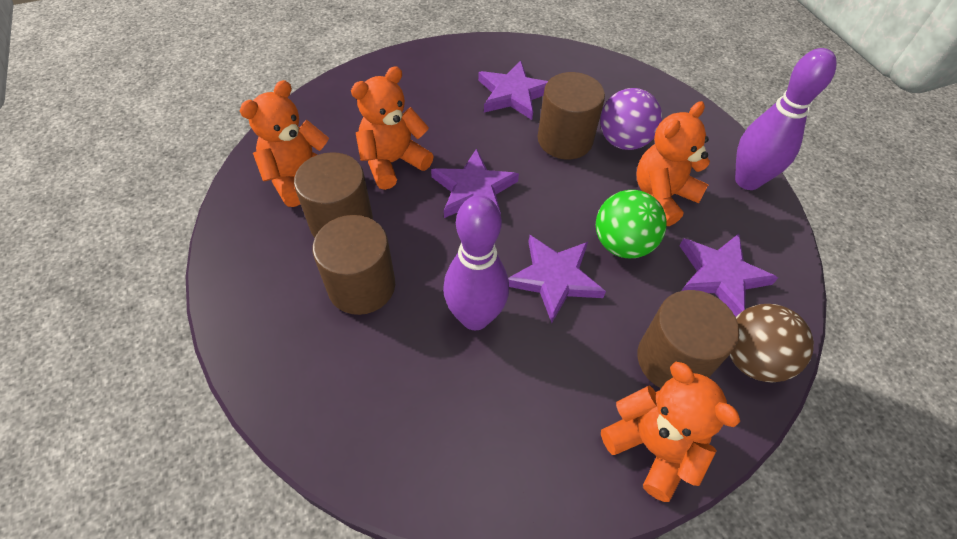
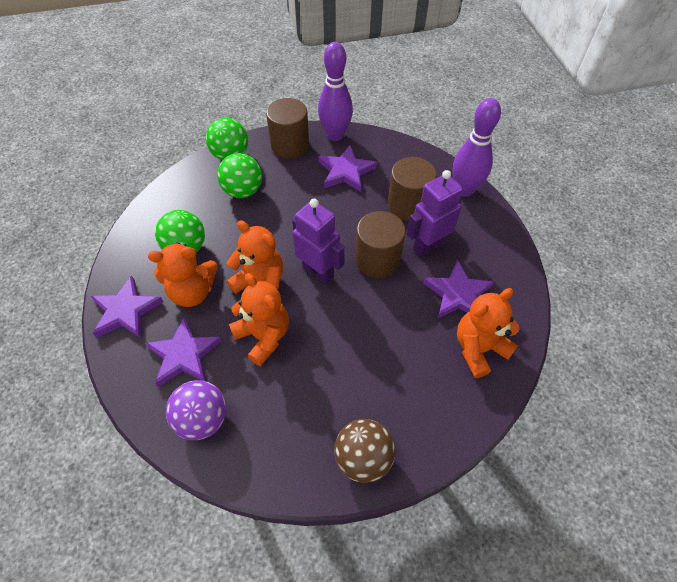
brown cylinder: 4 -> 3
green ball: 1 -> 3
purple robot: 0 -> 2

